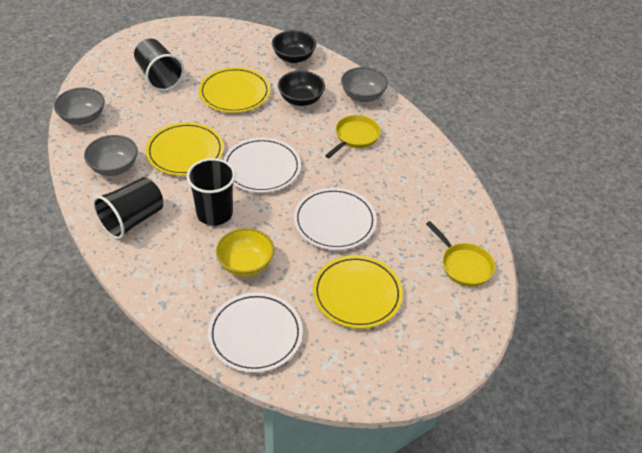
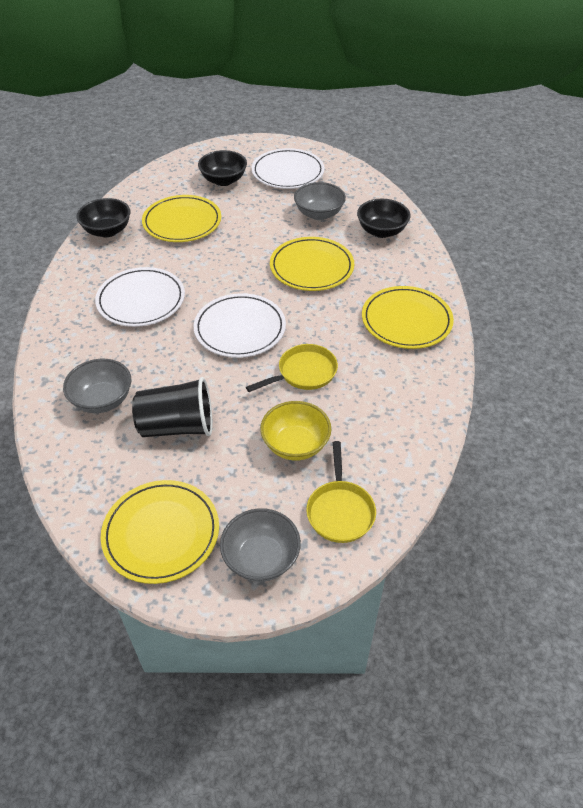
black bowl: 2 -> 3
black cup: 3 -> 1
yellow plate: 3 -> 4

